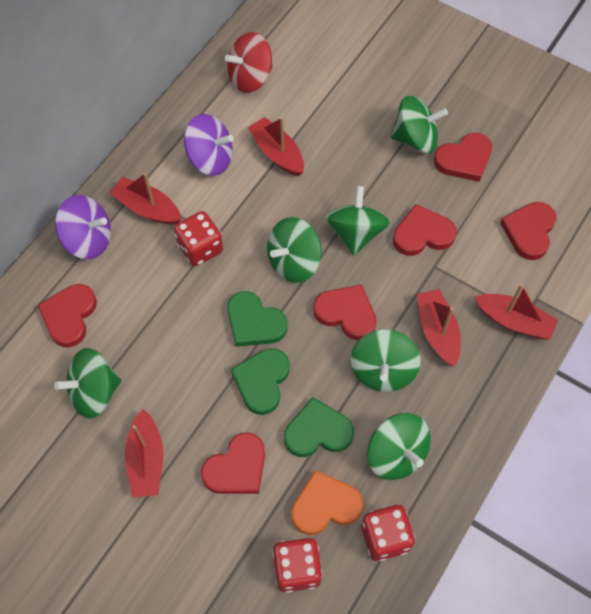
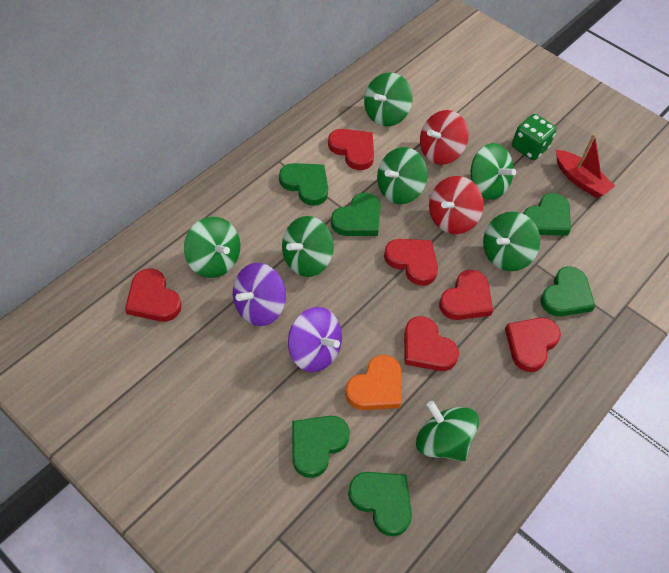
green dice: 0 -> 1
green heart: 3 -> 6
green spinning top: 6 -> 7
red boat: 5 -> 1
red dice: 3 -> 0
red spinning top: 1 -> 2

